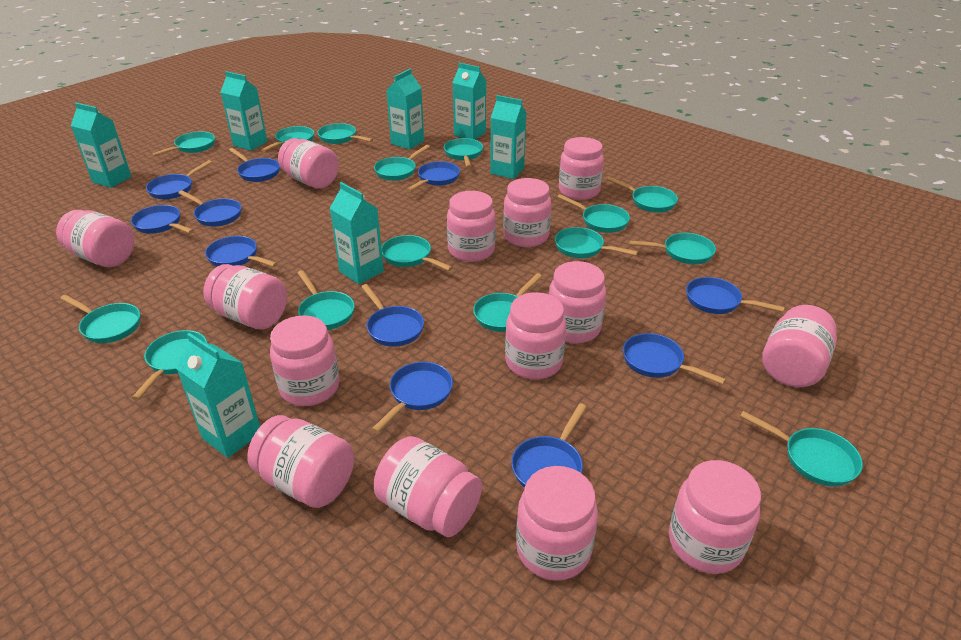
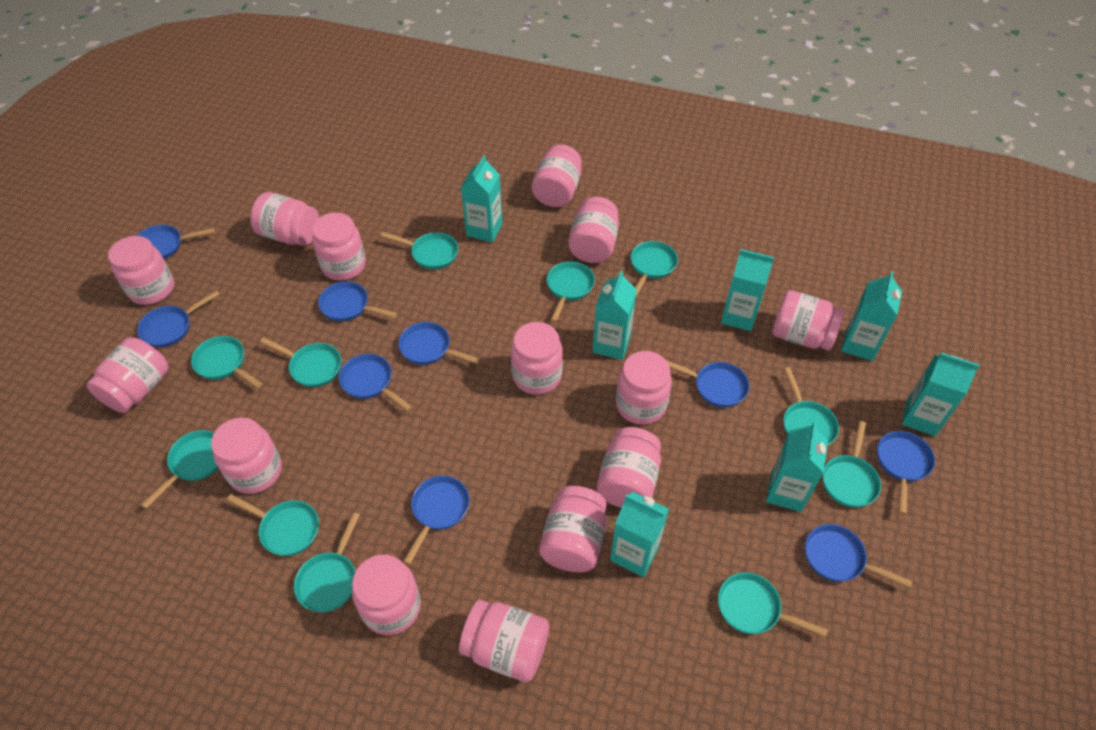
blue pan: 11 -> 9
turquoise pan: 15 -> 11

